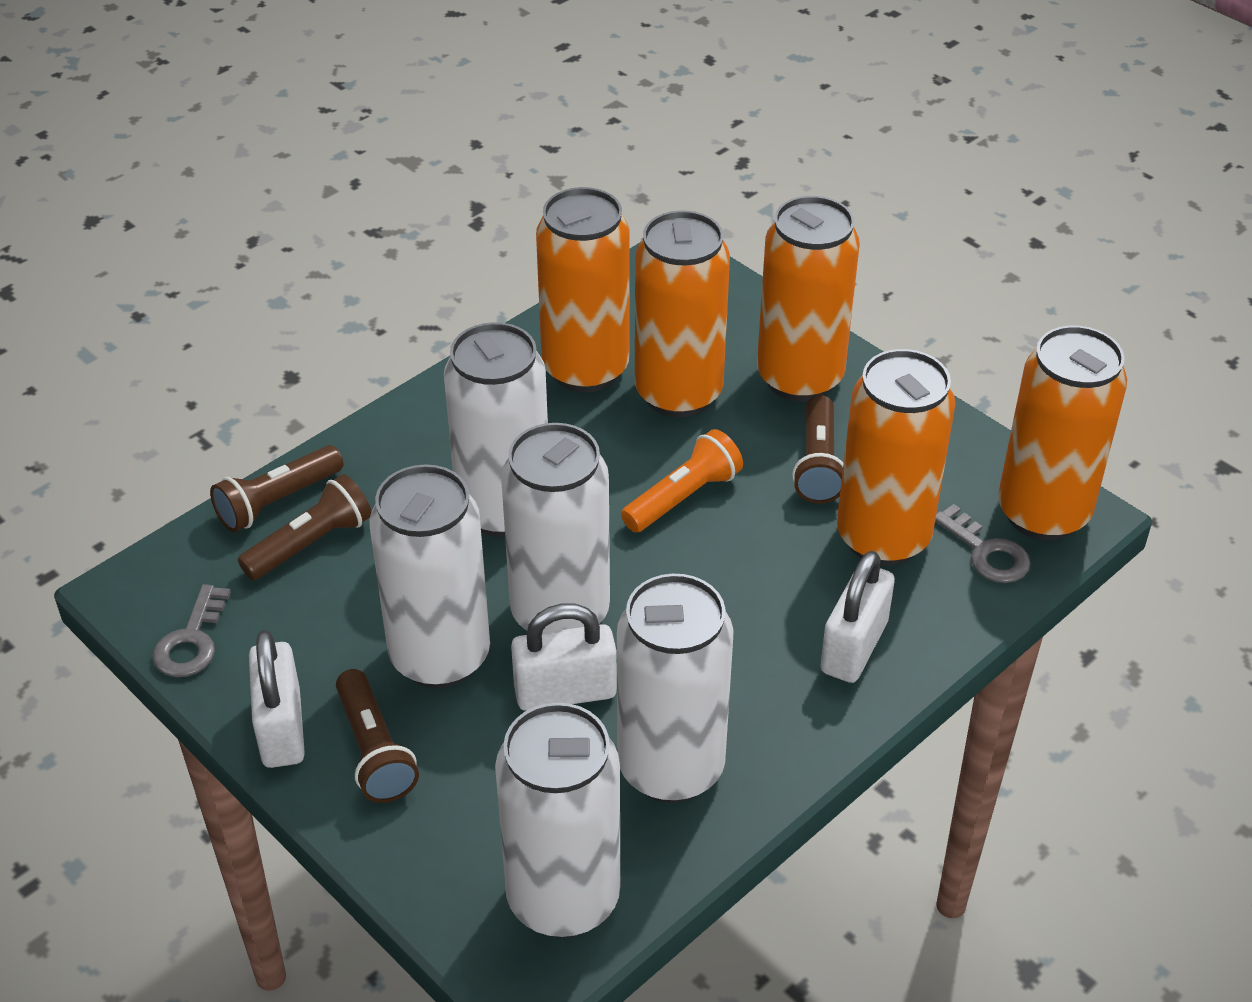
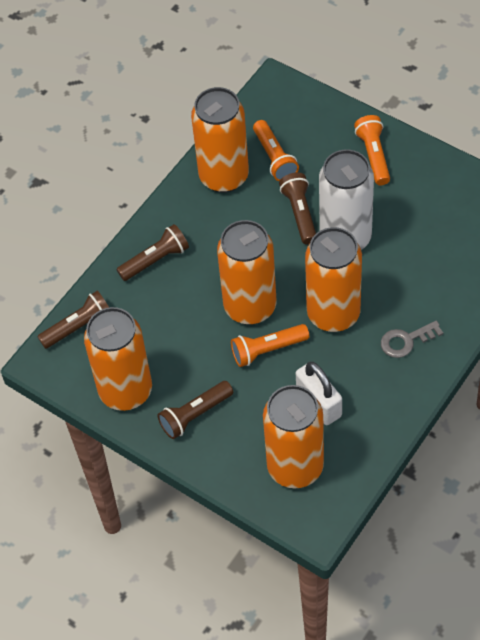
grey key: 2 -> 1
orange flashlight: 1 -> 3
white can: 5 -> 1
white padlock: 3 -> 1

